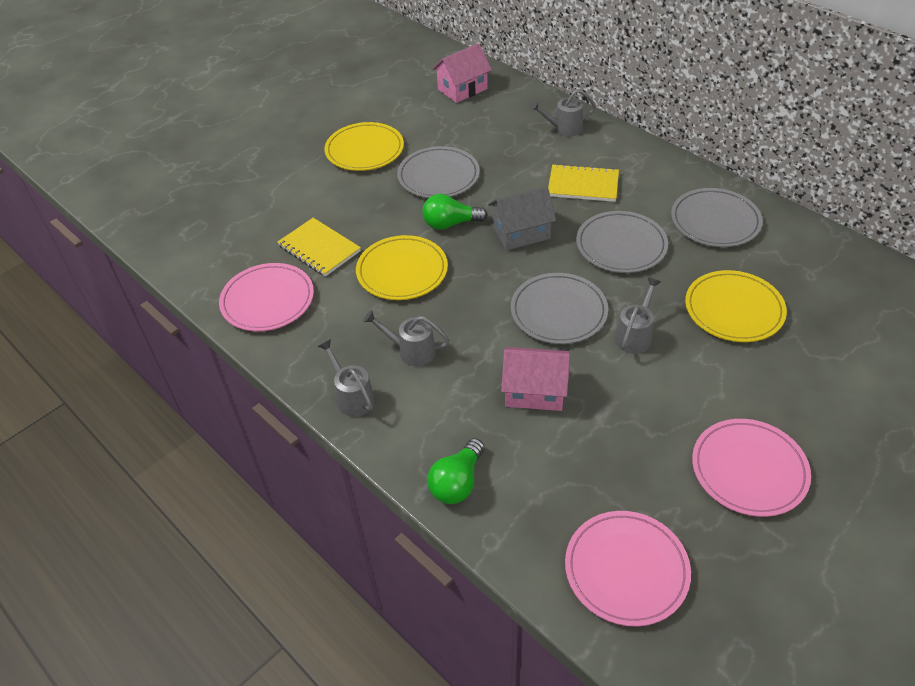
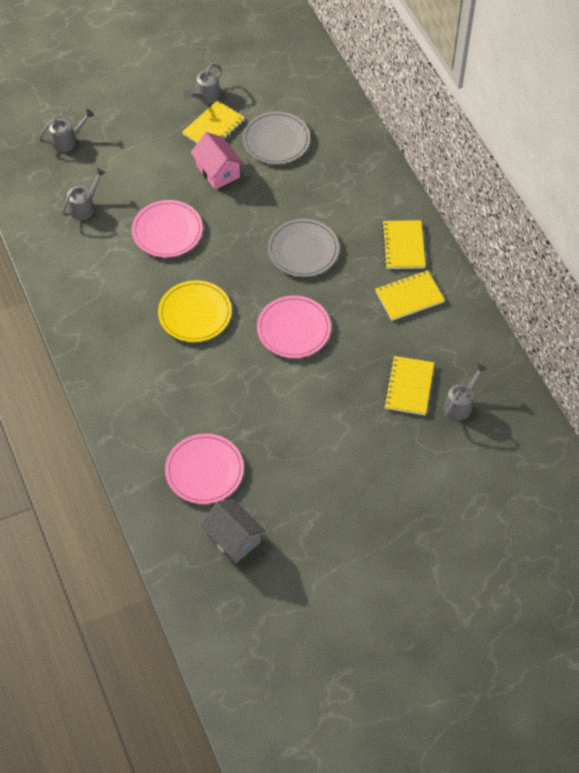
green light bulb: 2 -> 0
grey plate: 4 -> 2
pink house: 2 -> 1
yellow notebook: 2 -> 4
yellow plate: 3 -> 1

